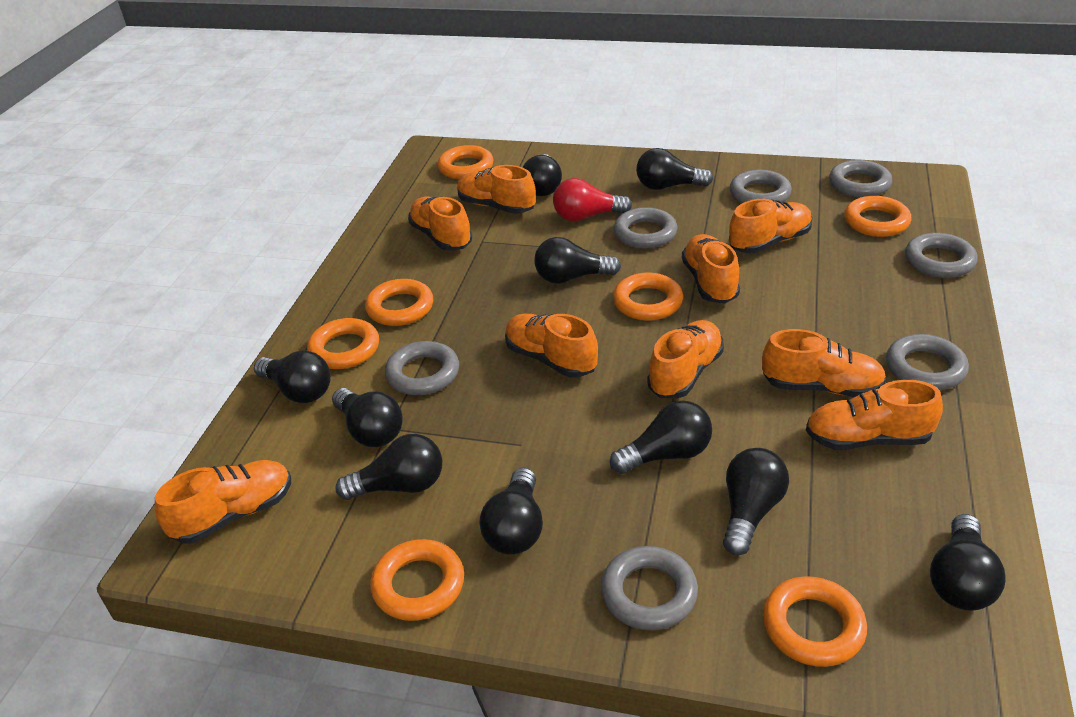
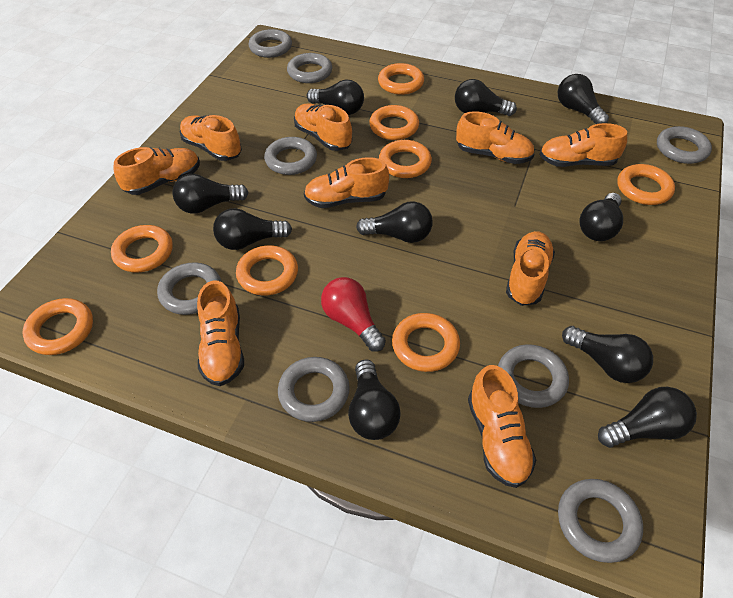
grey ring: 7 -> 8
orange ring: 7 -> 8

